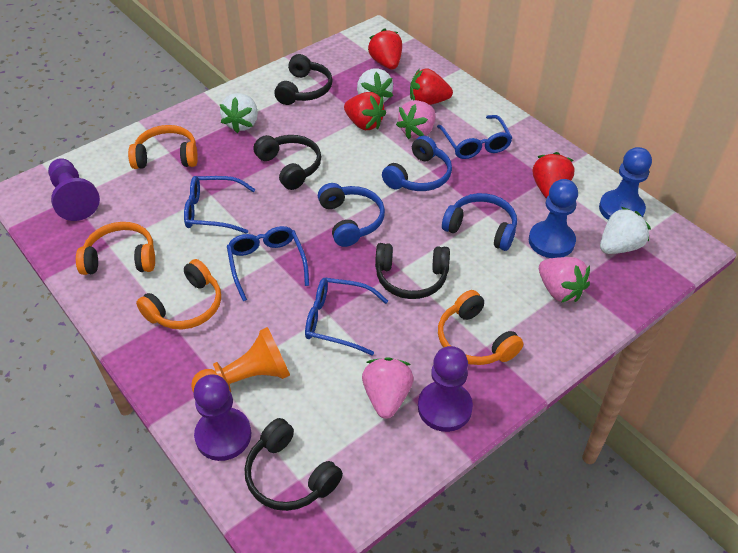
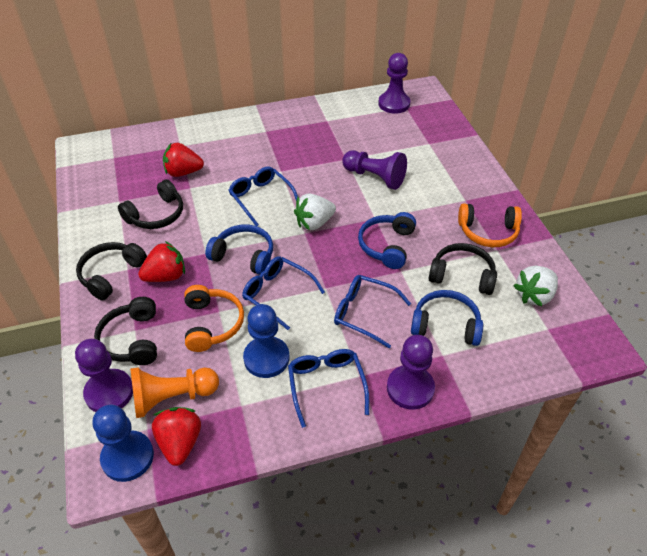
orange headphones: 4 -> 2
pink strawberry: 3 -> 0
purple pawn: 3 -> 4
red strawberry: 4 -> 3
white strawberry: 3 -> 2

